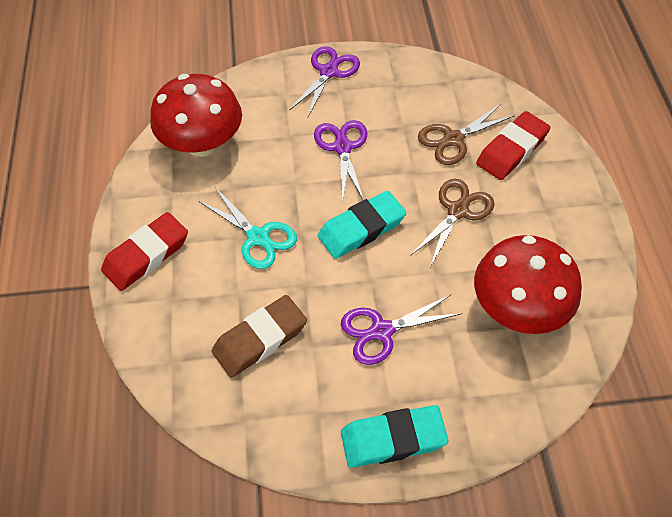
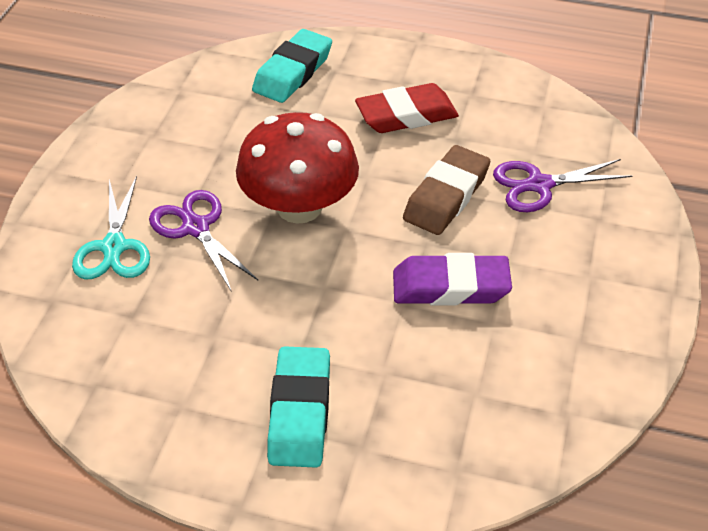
brown scissors: 2 -> 0
purple eraser: 0 -> 1
purple scissors: 3 -> 2
red eraser: 2 -> 1
red mushroom: 2 -> 1

